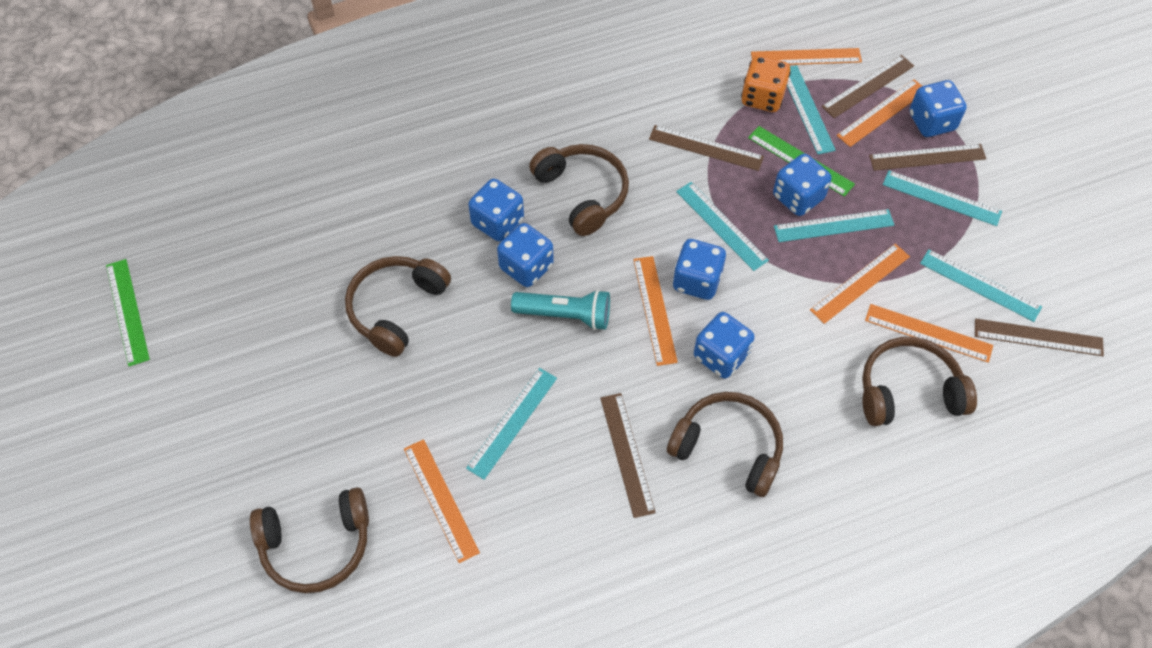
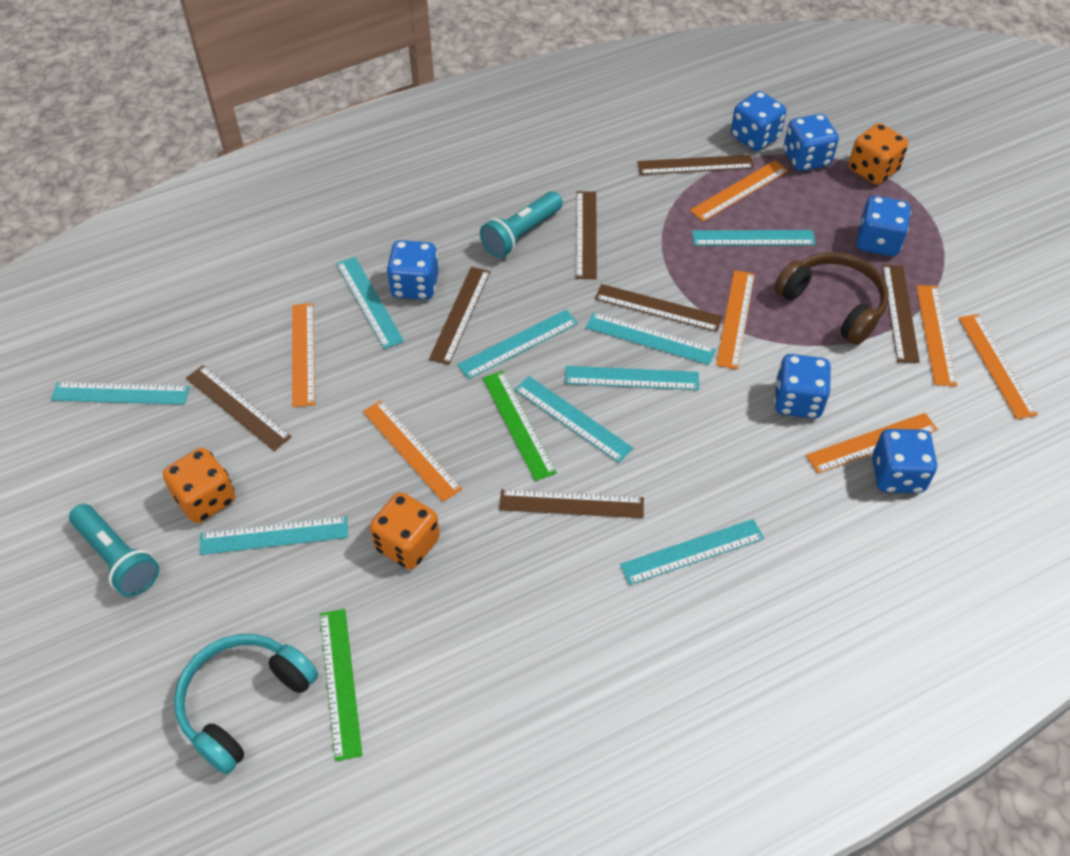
brown headphones: 5 -> 1
brown ruler: 5 -> 7
orange dice: 1 -> 3
orange ruler: 6 -> 7
turquoise flashlight: 1 -> 2
turquoise headphones: 0 -> 1
turquoise ruler: 6 -> 9

